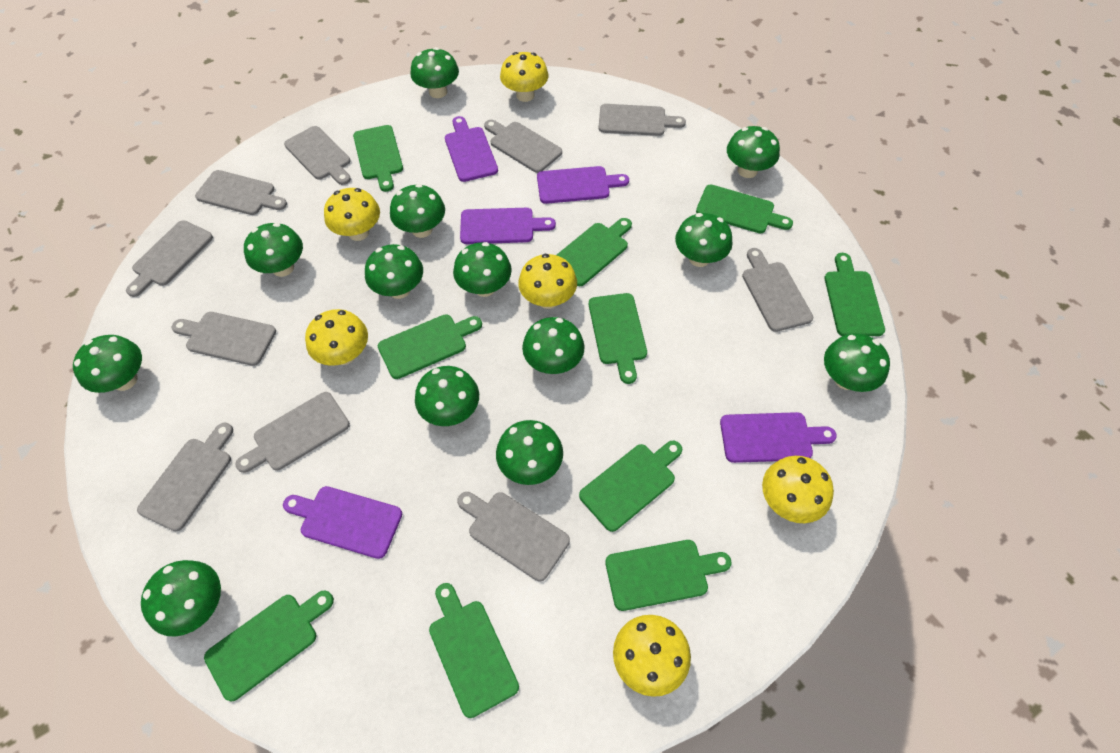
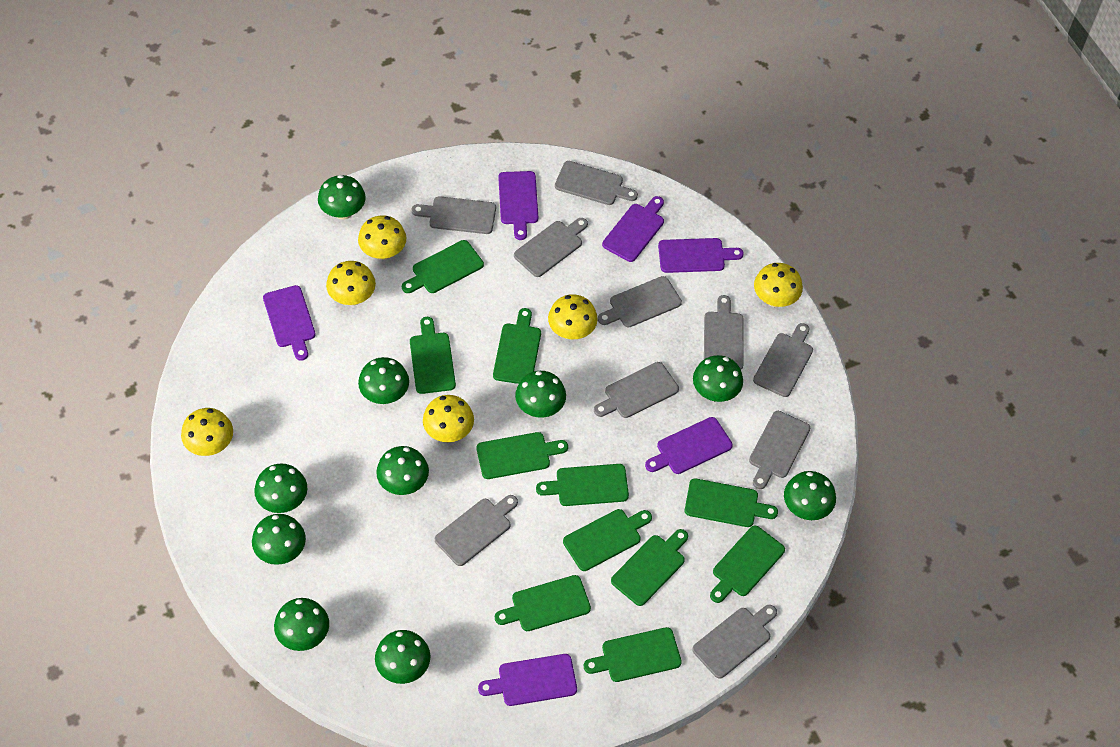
green cutting board: 10 -> 11
green mushroom: 13 -> 10
purple cutting board: 5 -> 6

